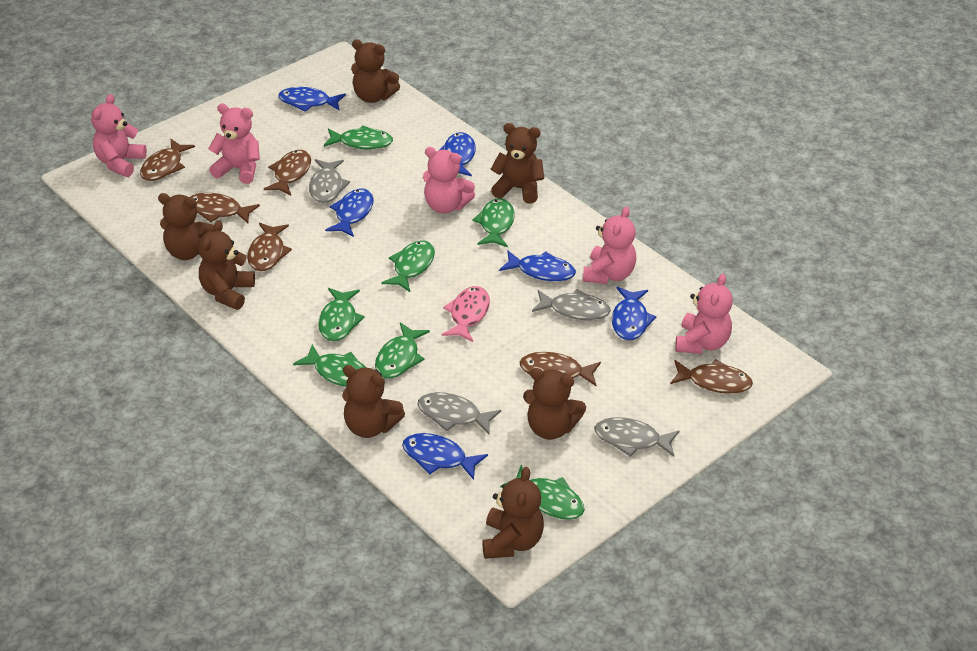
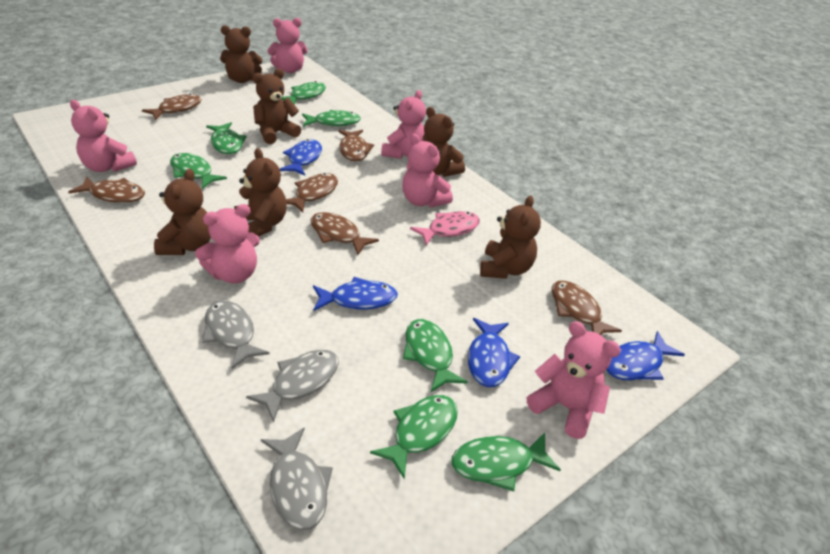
blue fish: 6 -> 4
brown teddy bear: 7 -> 6
grey fish: 4 -> 3
pink teddy bear: 5 -> 6

